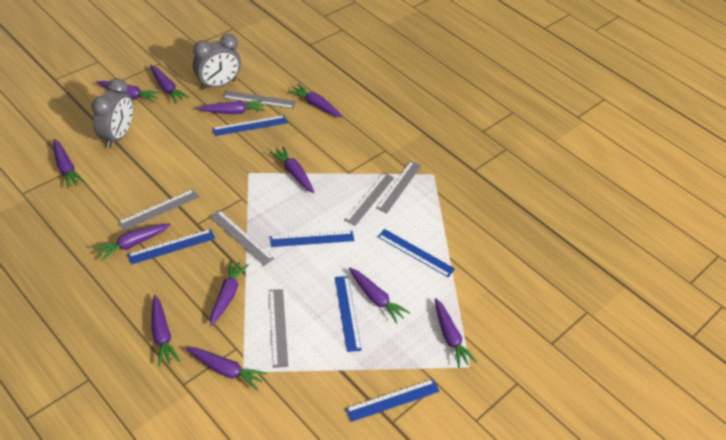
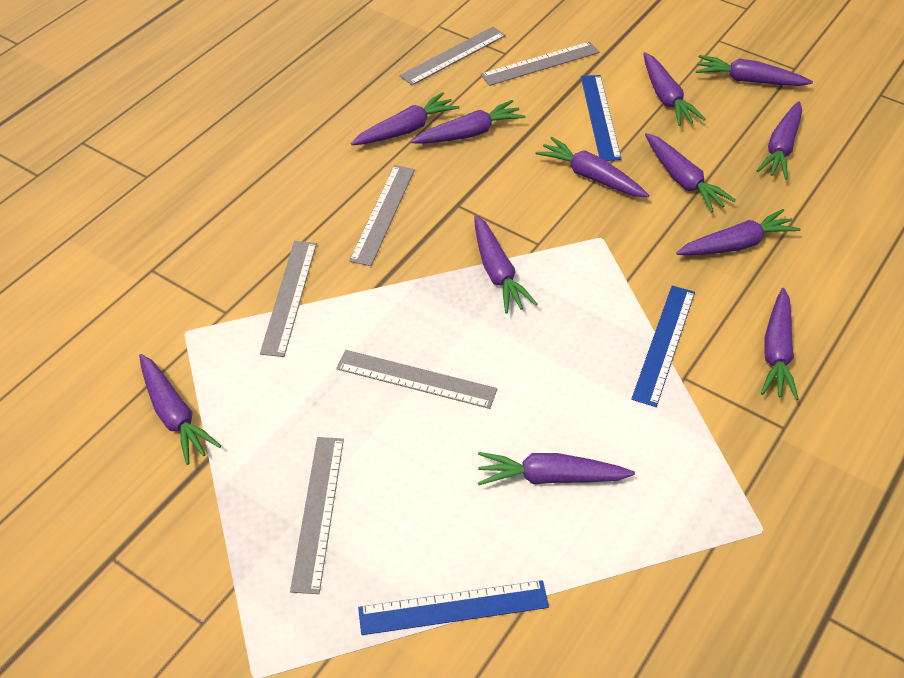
blue ruler: 6 -> 3
grey clock: 2 -> 0

